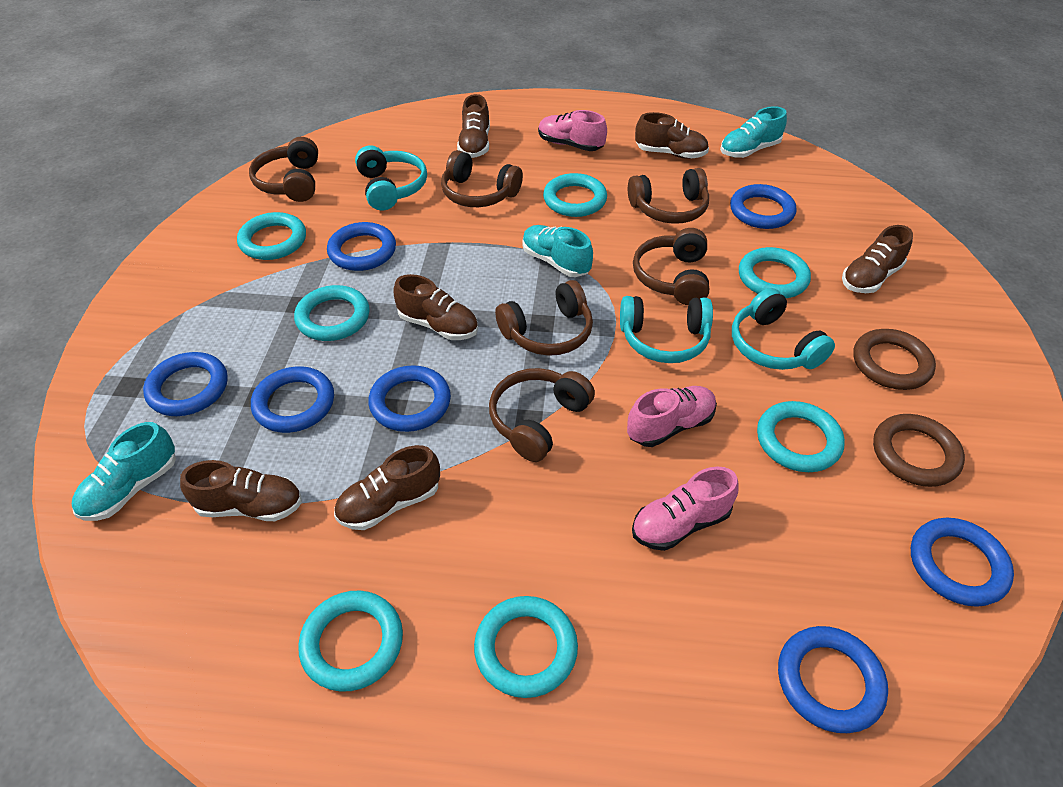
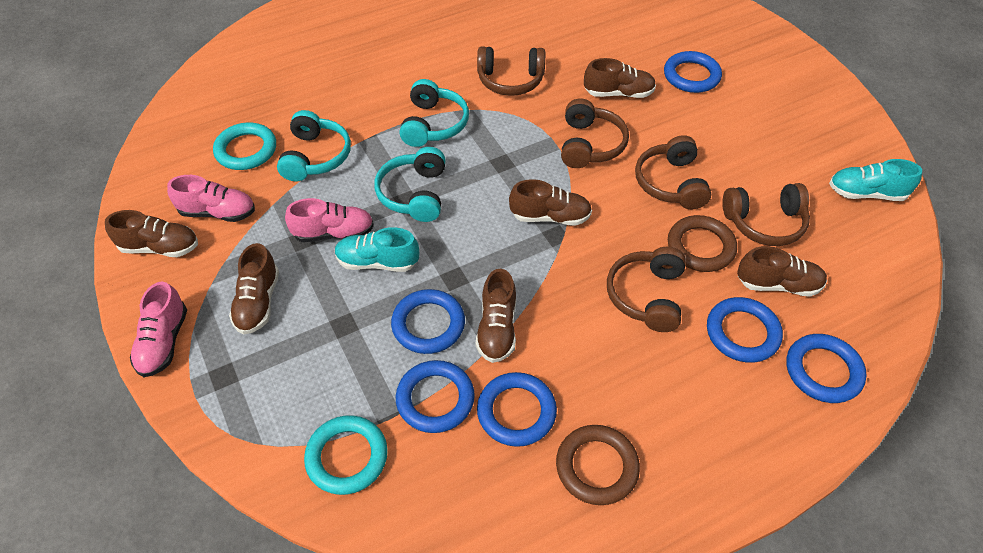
blue ring: 7 -> 6
brown headphones: 6 -> 5
turquoise ring: 7 -> 2
turquoise shoe: 3 -> 2

